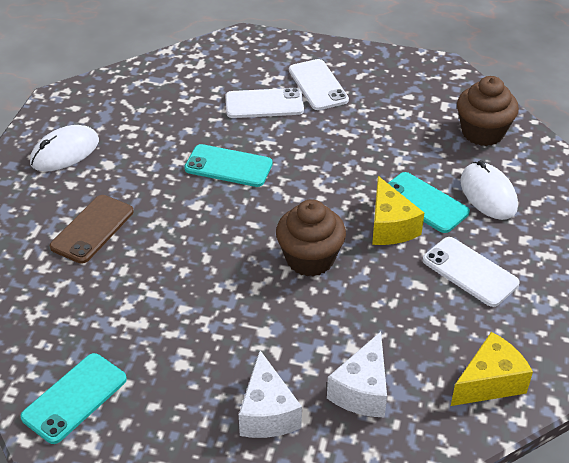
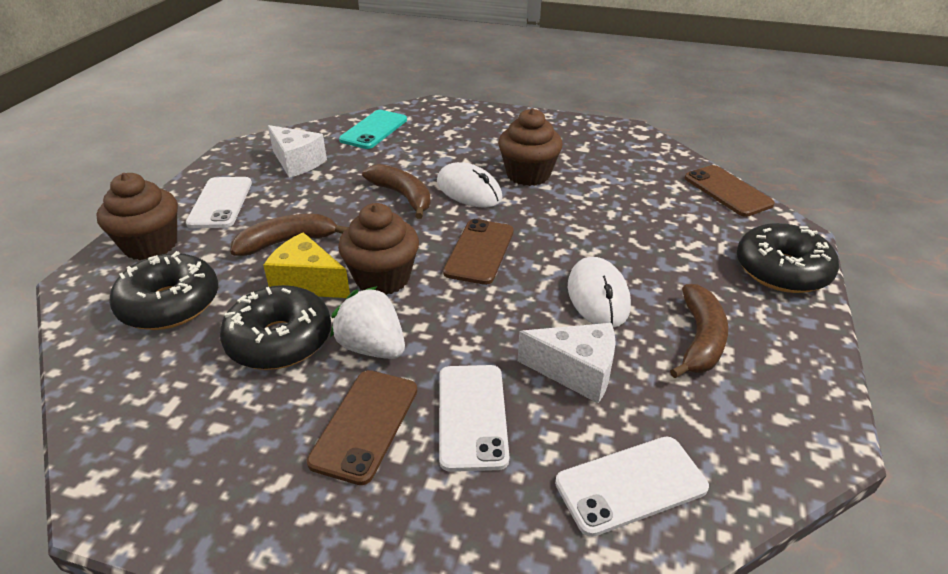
black donut: 0 -> 3
brown banana: 0 -> 3
brown cupcake: 2 -> 3
brown phone: 1 -> 3
turquoise phone: 3 -> 1
white strawberry: 0 -> 1
yellow cheese: 2 -> 1

